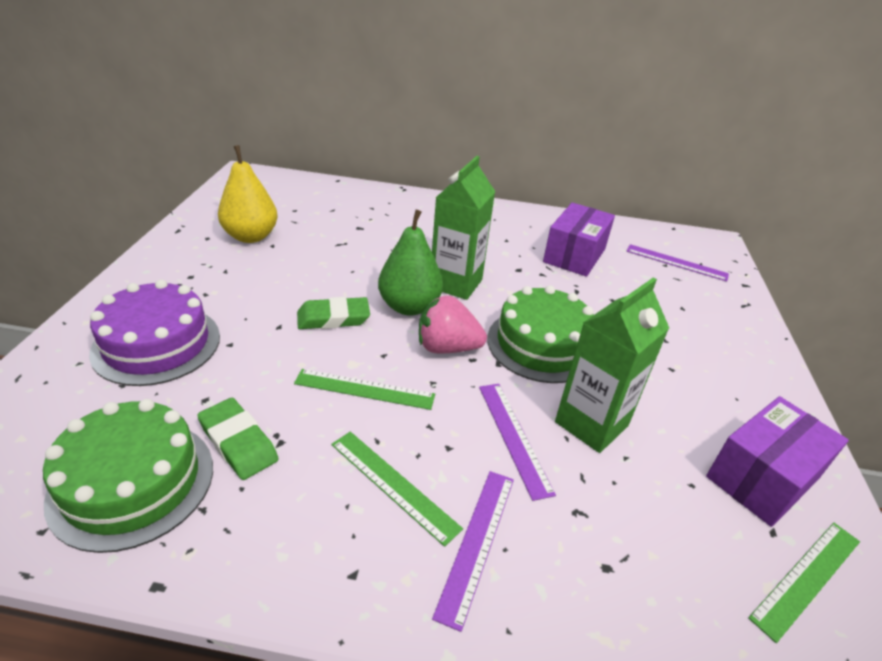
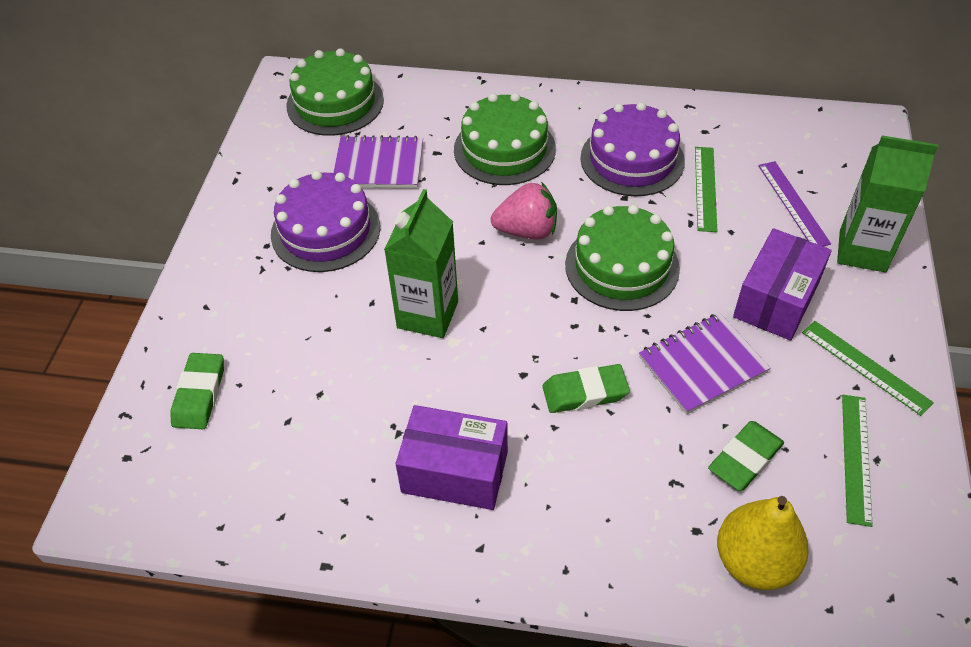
green cake: 2 -> 3
green eraser: 2 -> 3
green pear: 1 -> 0
purple cake: 1 -> 2
purple notebook: 0 -> 2
purple ruler: 3 -> 1

